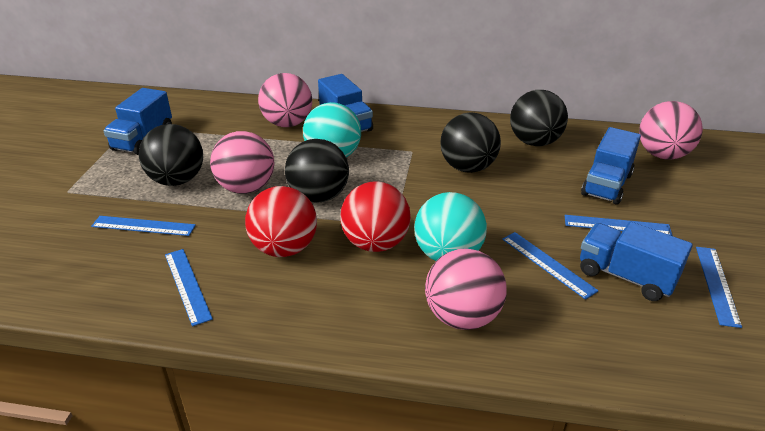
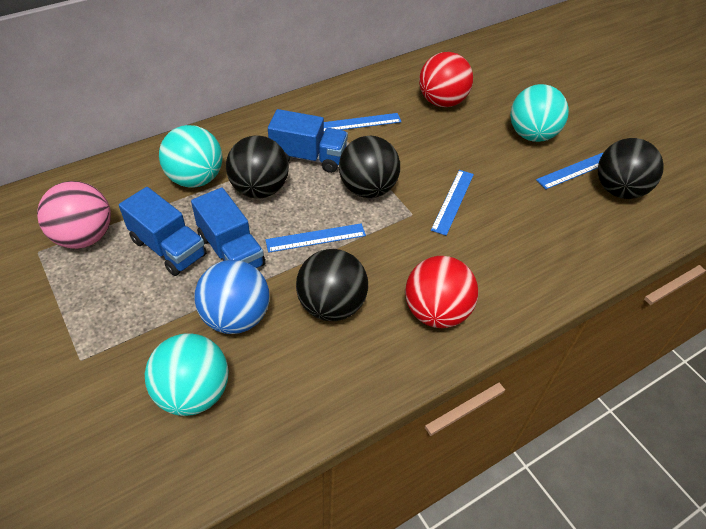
blue ball: 0 -> 1
blue ruler: 5 -> 4
blue truck: 4 -> 3
pink ball: 4 -> 1
turquoise ball: 2 -> 3

